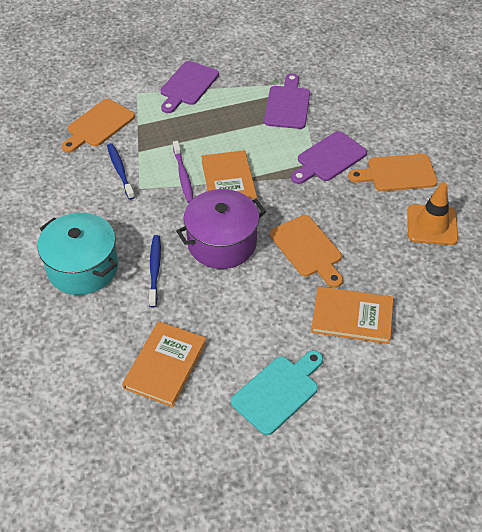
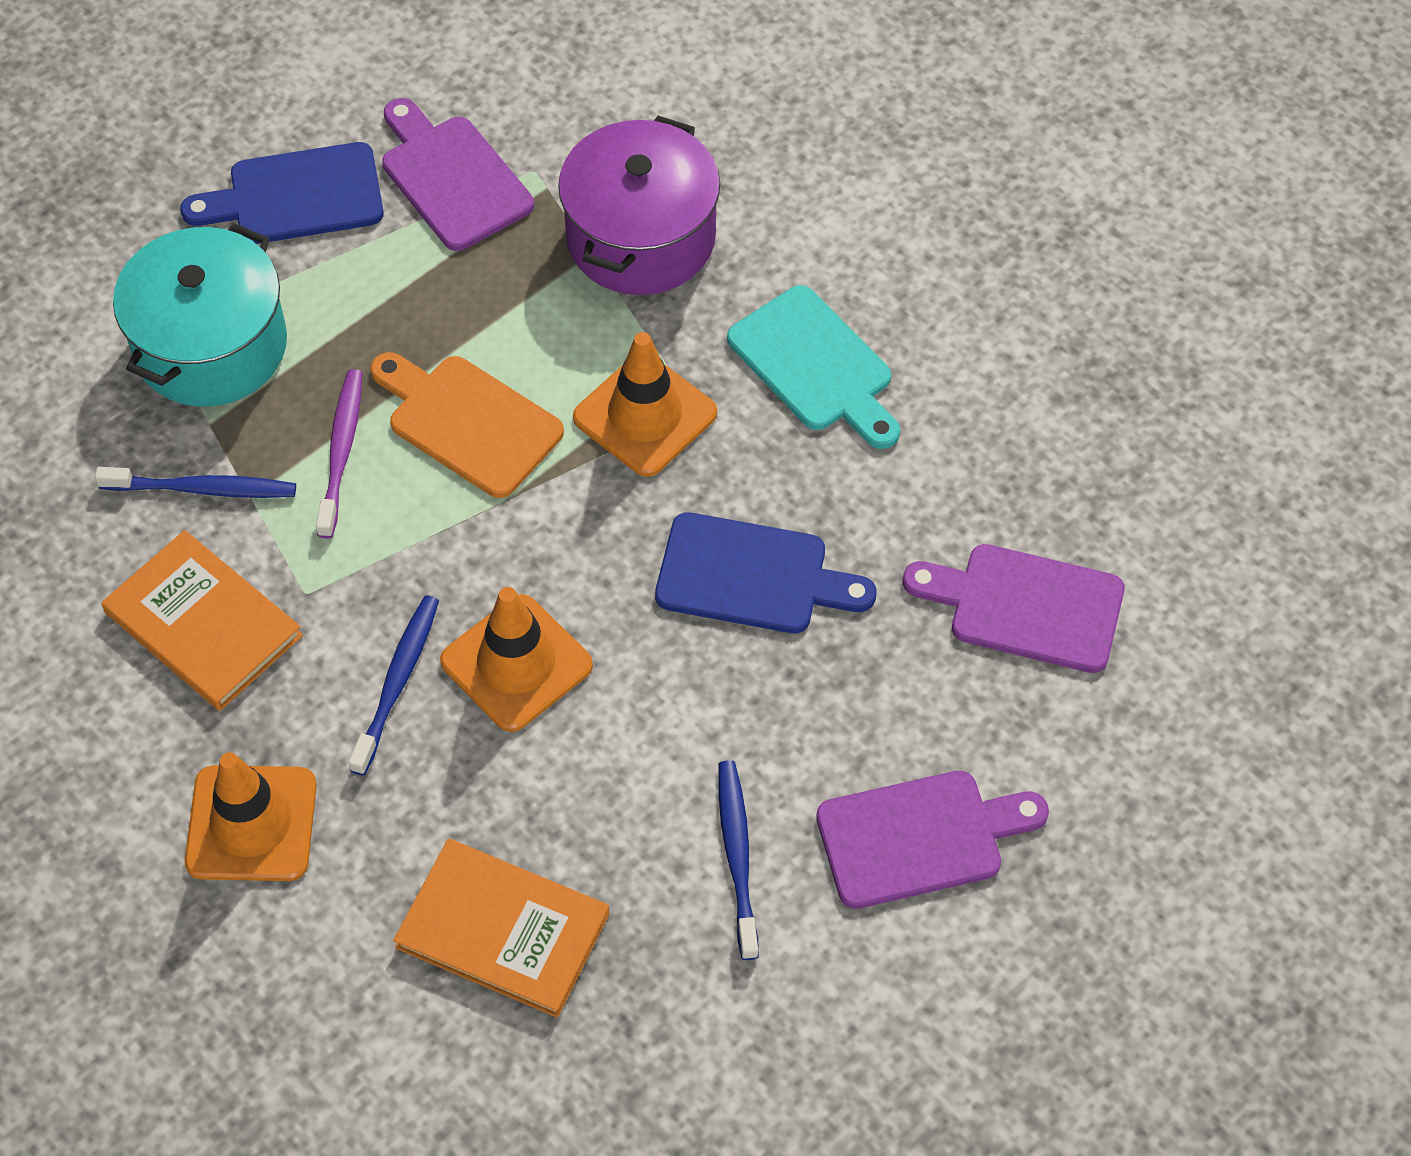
blue cutting board: 0 -> 2
blue toothbrush: 2 -> 3
orange book: 3 -> 2
orange cutting board: 3 -> 1
orange traffic cone: 1 -> 3

